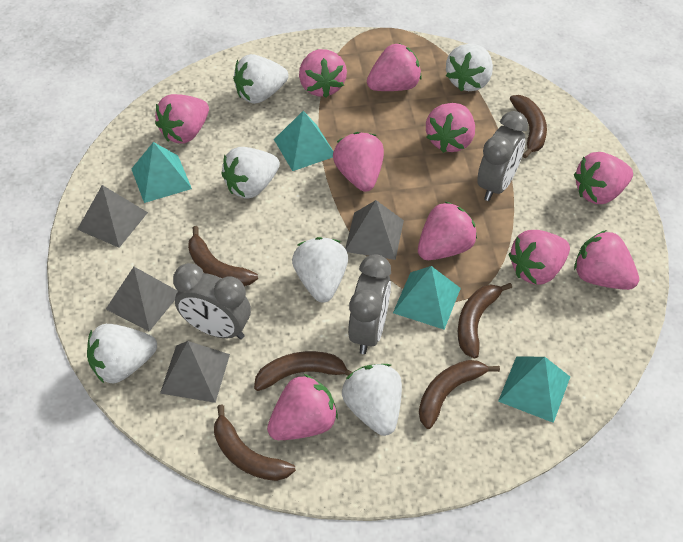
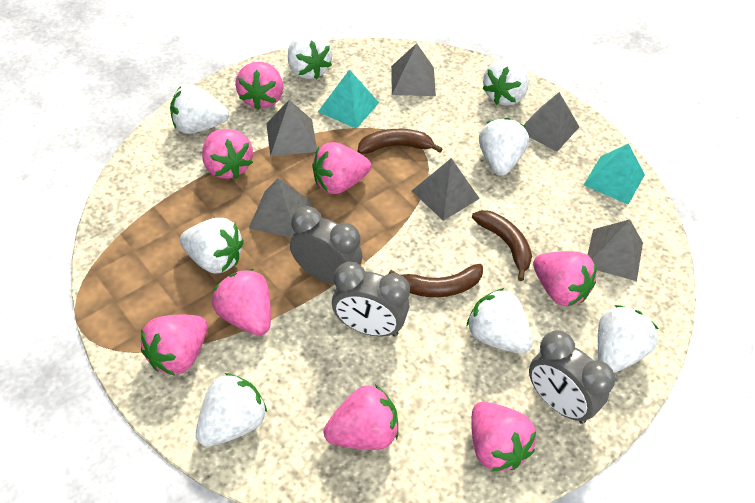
brown banana: 6 -> 3
grey pyramid: 4 -> 6
pink strawberry: 10 -> 8
turquoise pyramid: 4 -> 2
white strawberry: 6 -> 8

